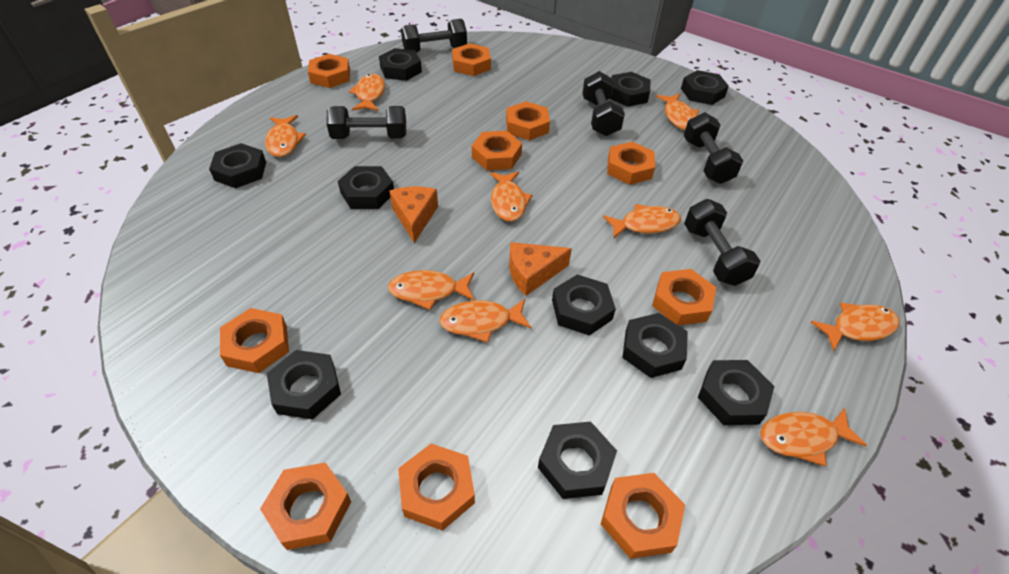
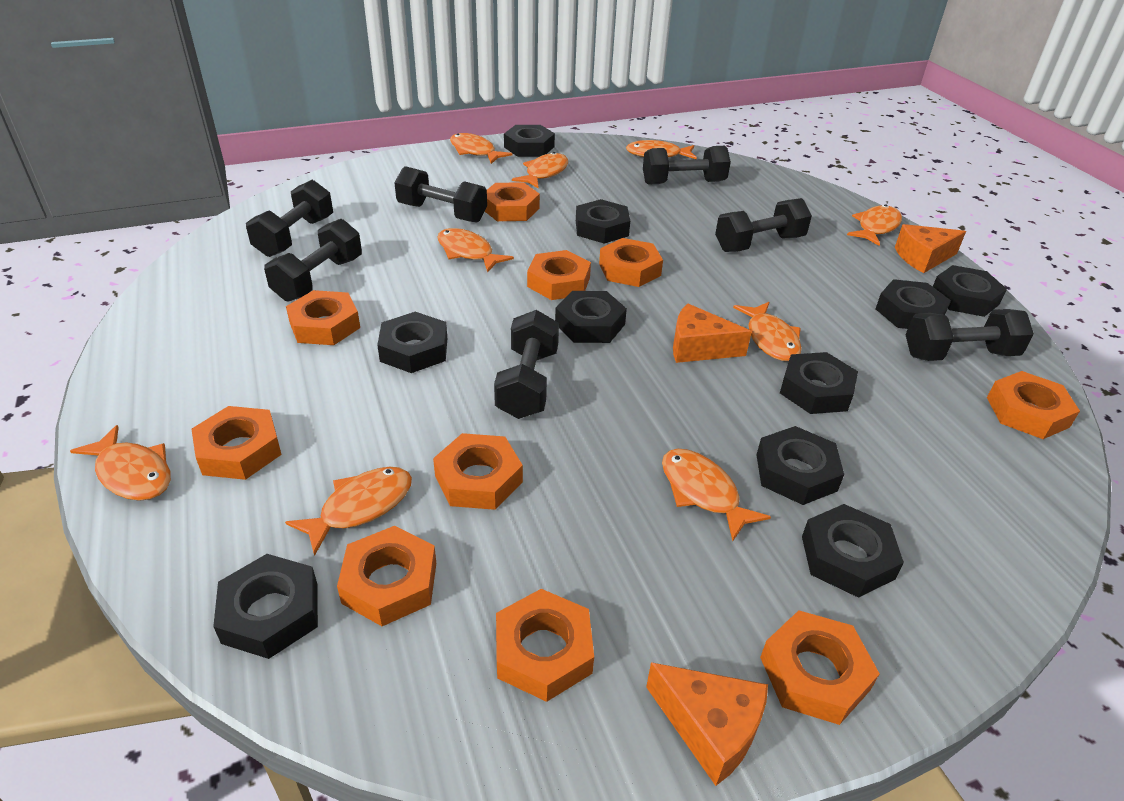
black dumbbell: 5 -> 7
orange cheese: 2 -> 3

